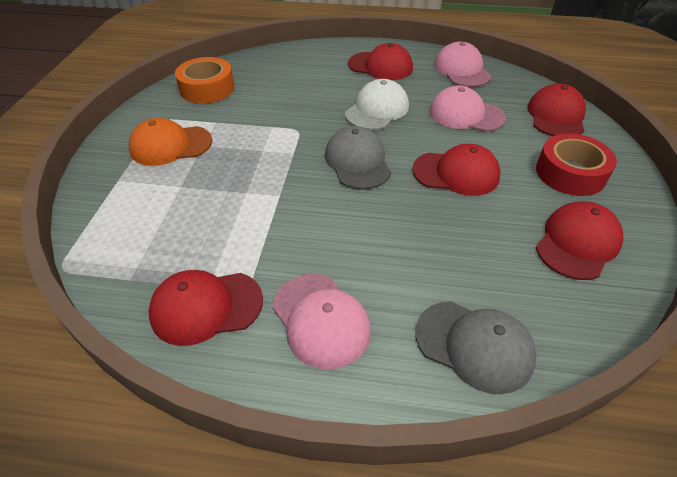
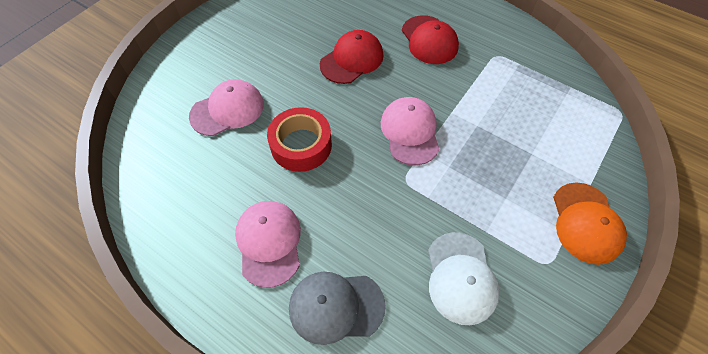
grey cap: 2 -> 1
orange tape: 1 -> 0
red cap: 5 -> 2

